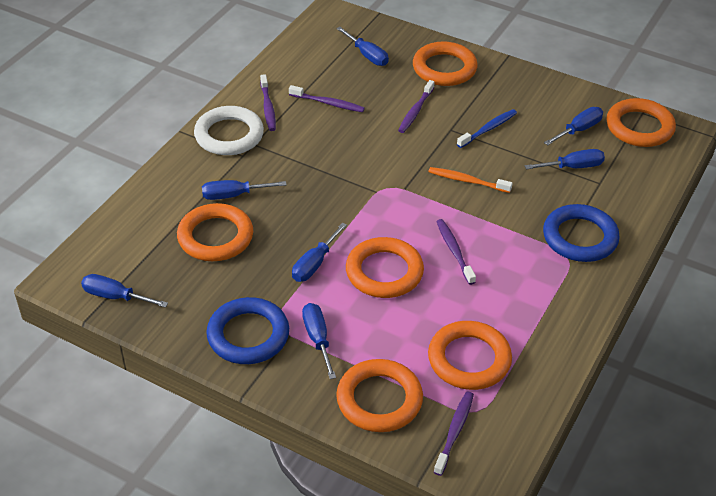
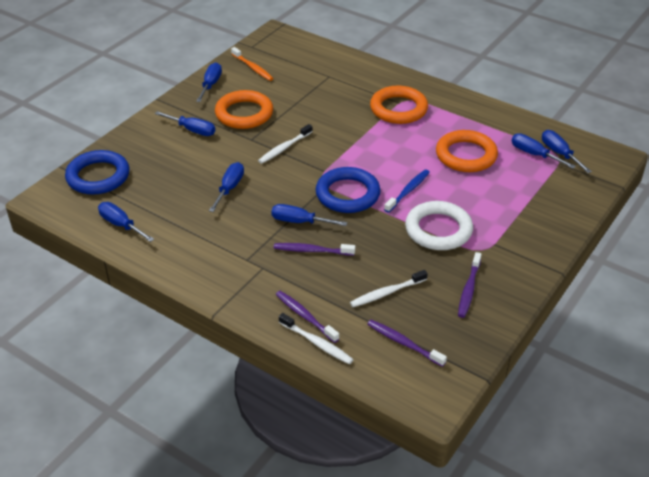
orange ring: 6 -> 3
purple toothbrush: 5 -> 4
white toothbrush: 0 -> 3

